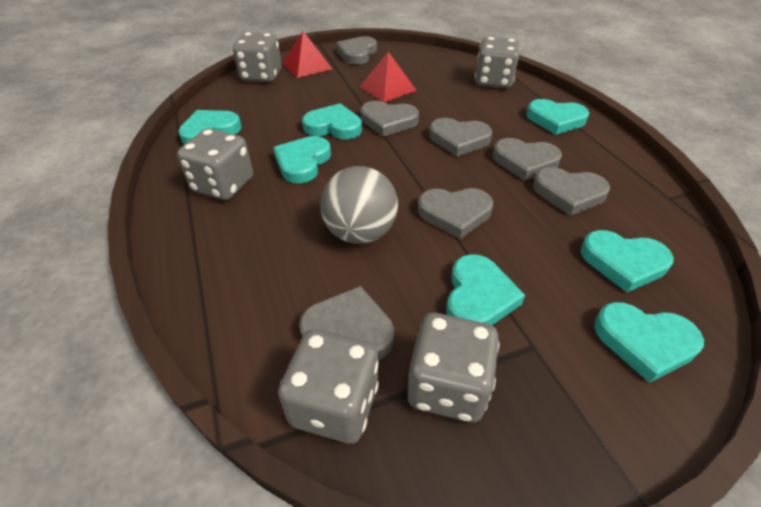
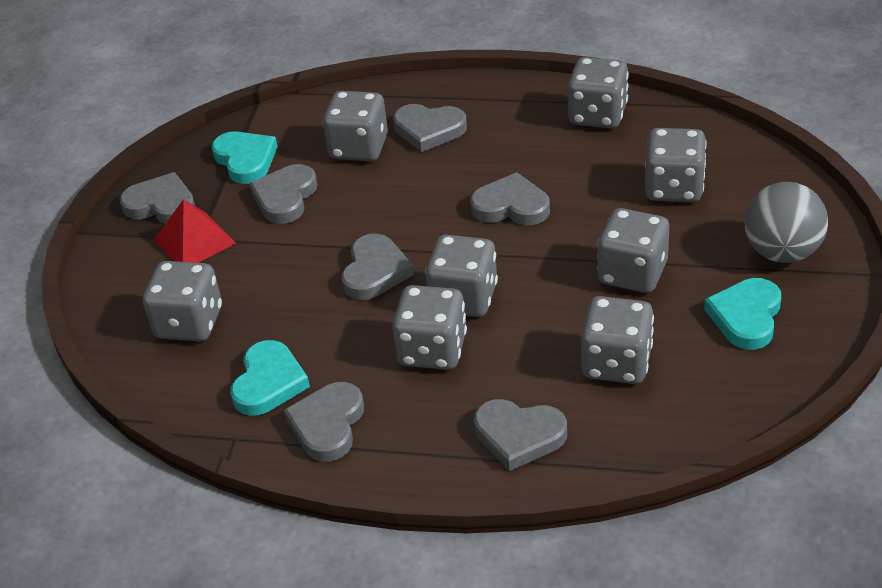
grey dice: 5 -> 8
red pyramid: 2 -> 1
turquoise heart: 7 -> 3

